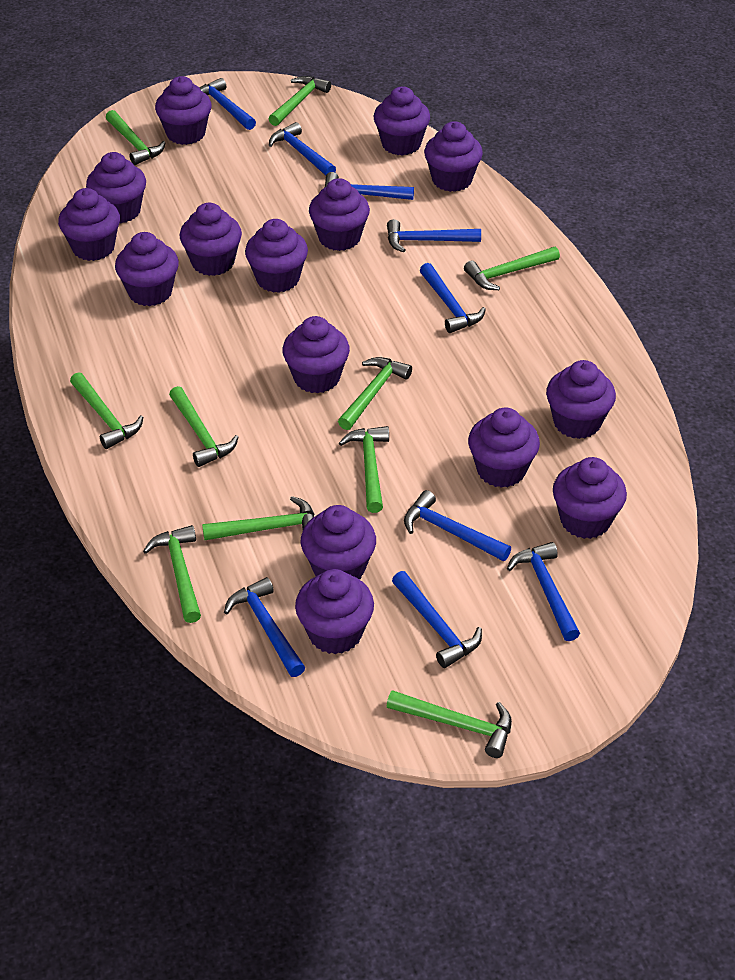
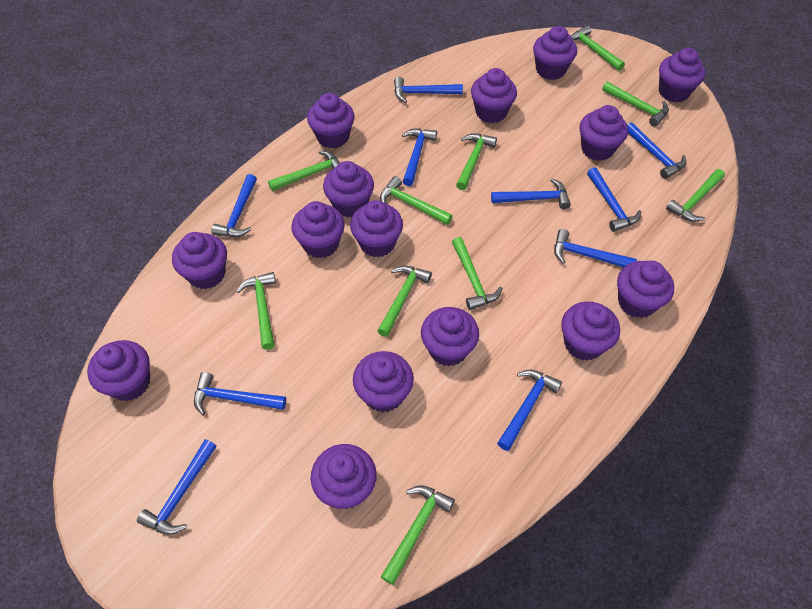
blue hammer: 9 -> 10

